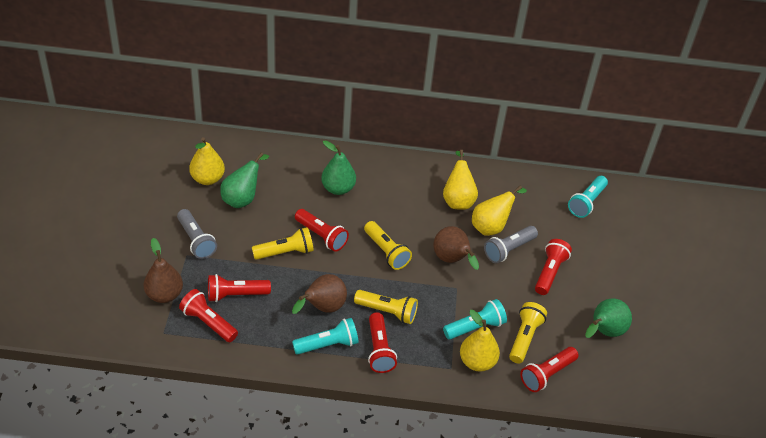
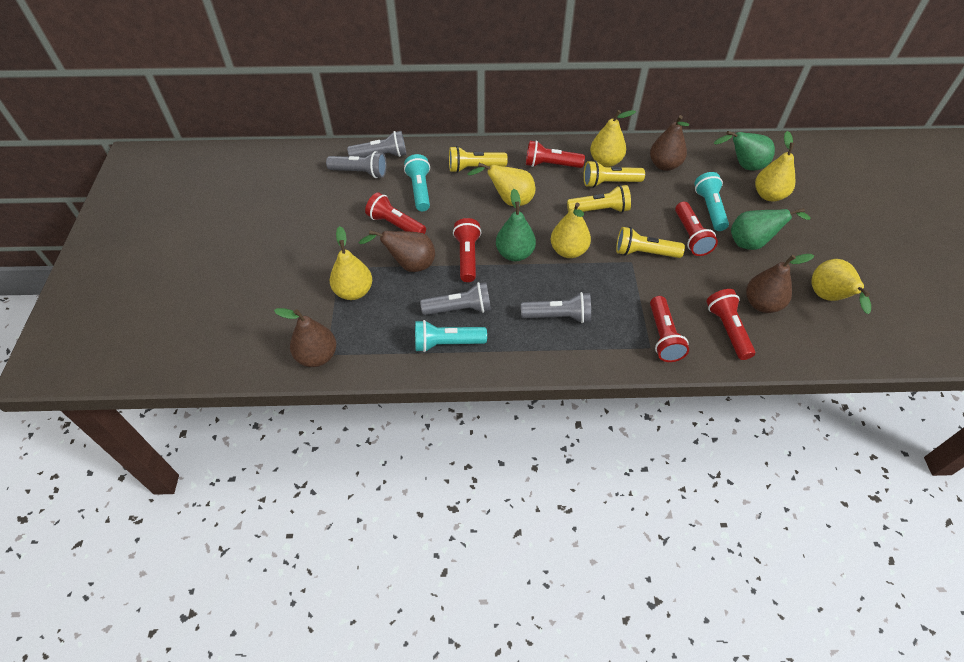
brown pear: 3 -> 4
grey flashlight: 2 -> 4
yellow pear: 4 -> 6

